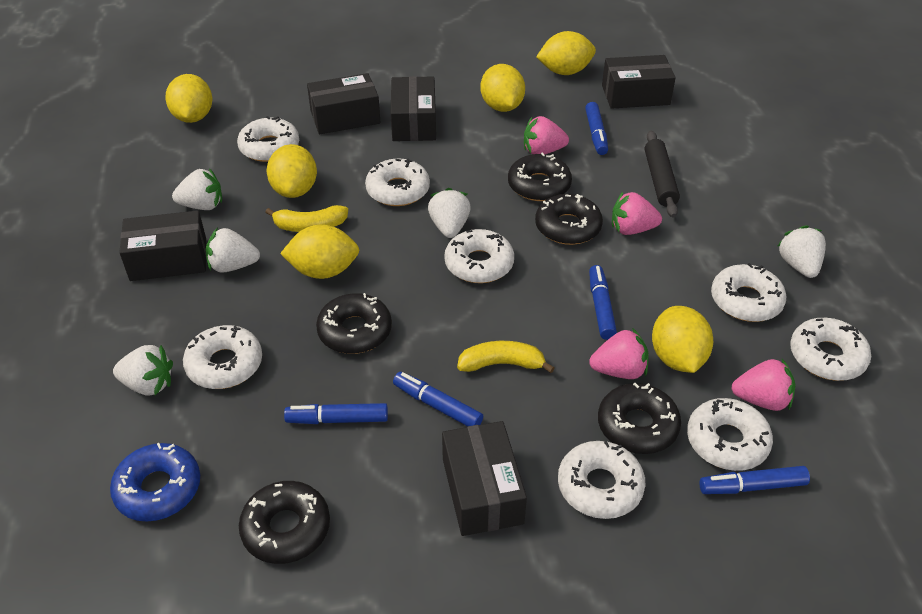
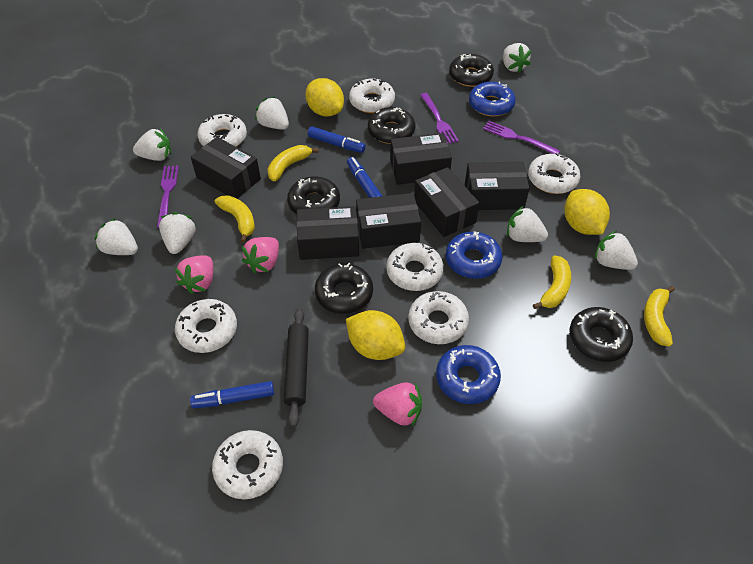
black box: 5 -> 6
blue donut: 1 -> 3
blue marker: 5 -> 3
pink strawberry: 4 -> 3
purple fork: 0 -> 3
white donut: 8 -> 7
white strawberry: 5 -> 7
yellow banana: 2 -> 4
yellow lemon: 6 -> 3

